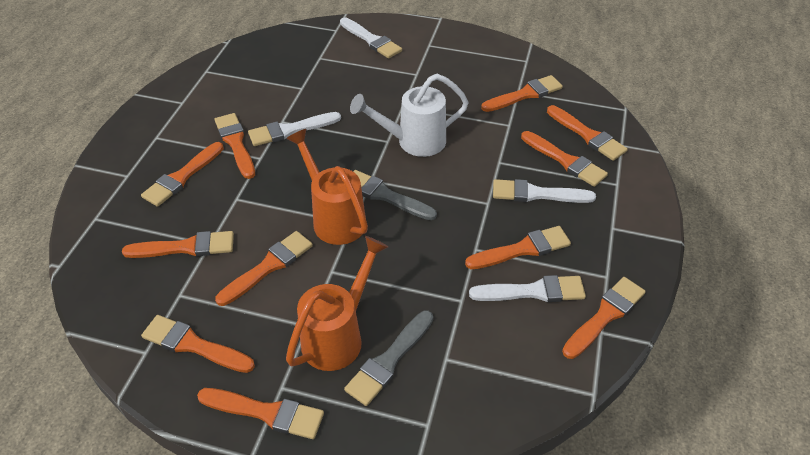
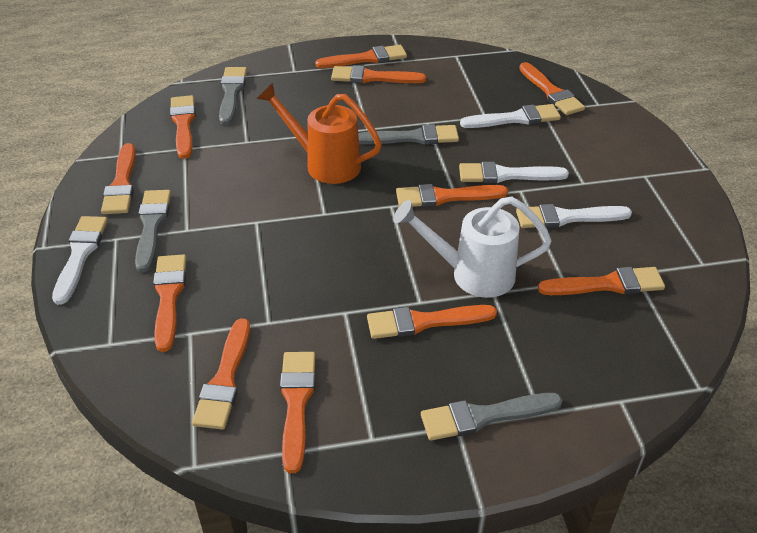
grey brush: 2 -> 4
orange watering can: 2 -> 1

